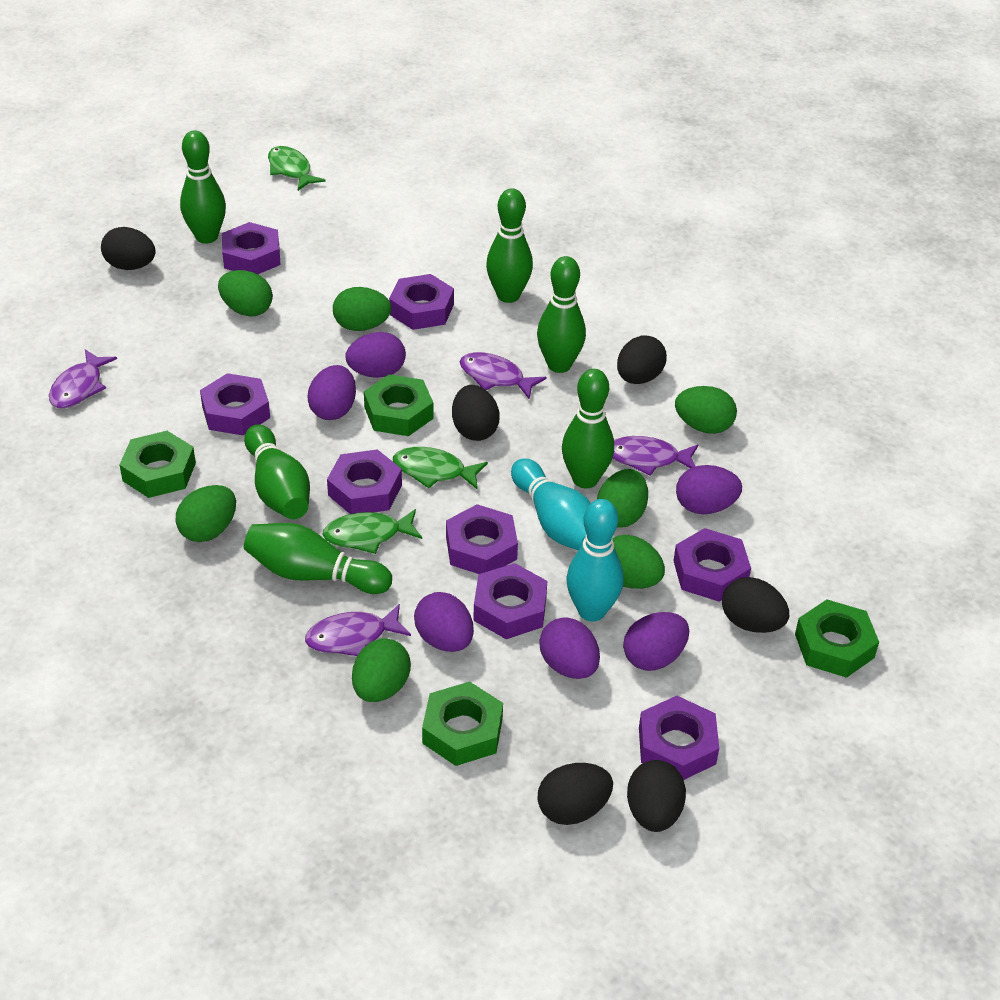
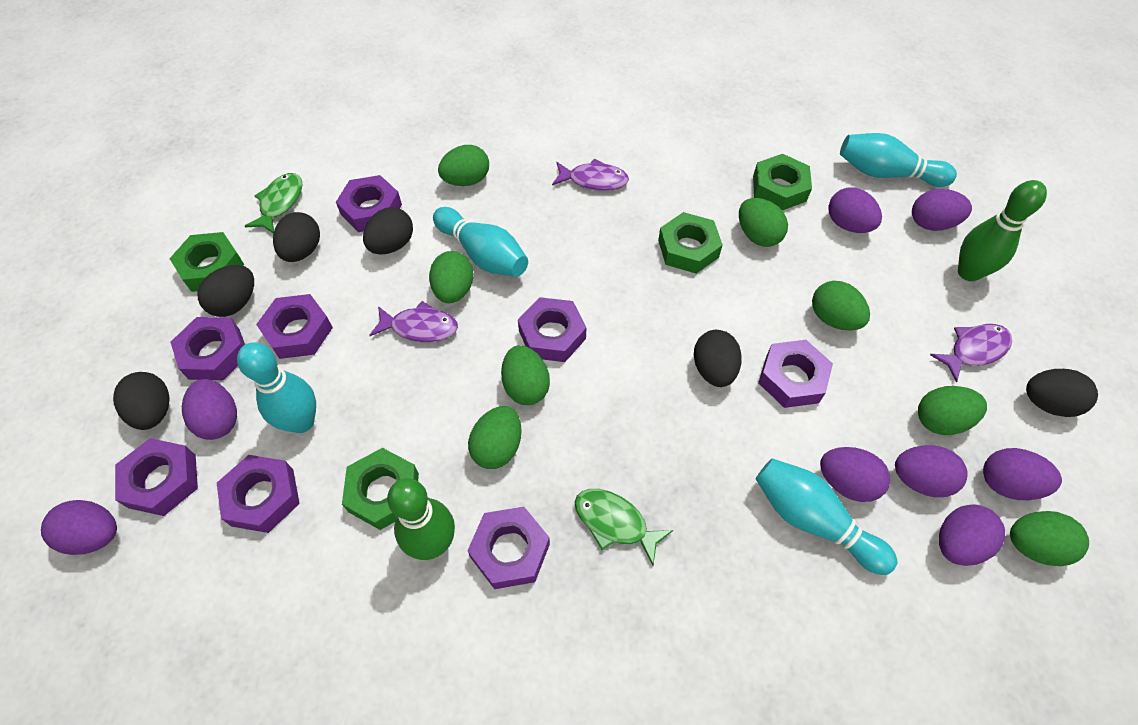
green bowling pin: 6 -> 2
green egg: 7 -> 8
green fish: 3 -> 2
purple egg: 6 -> 8
purple fish: 4 -> 3
turquoise bowling pin: 2 -> 4

